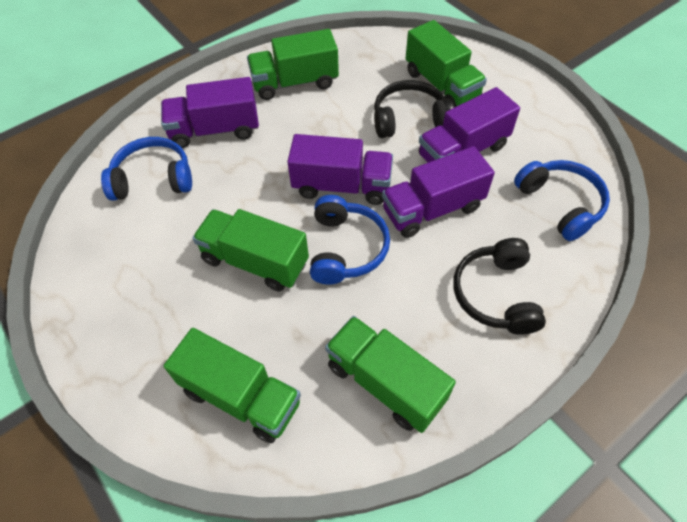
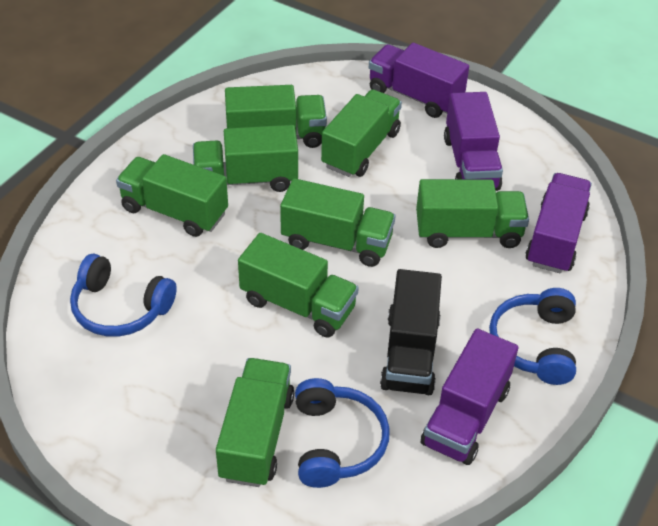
black headphones: 2 -> 0
black truck: 0 -> 1
green truck: 5 -> 8

